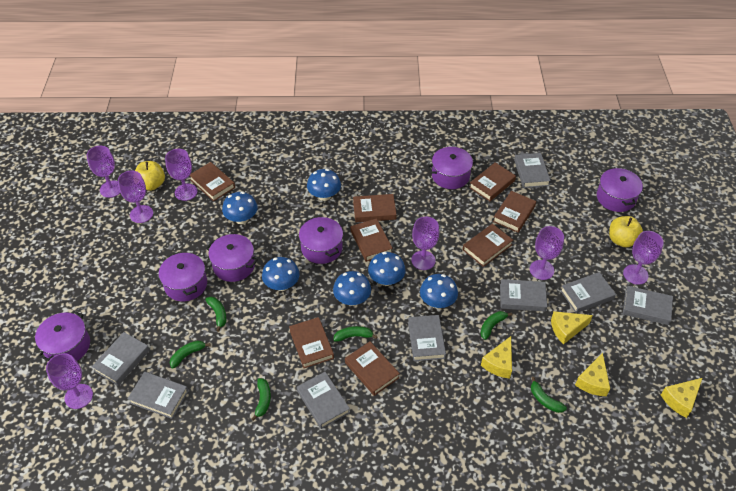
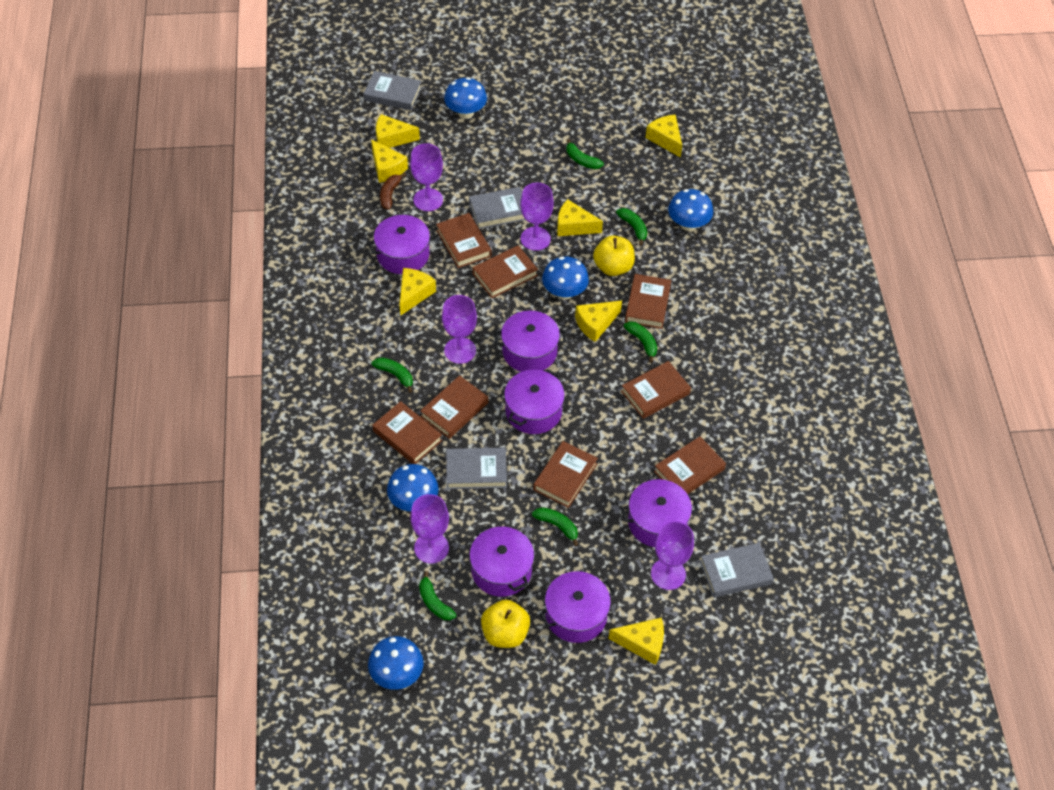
blue mushroom: 6 -> 5
brown banana: 0 -> 1
grey book: 8 -> 4
purple goblet: 7 -> 5
yellow cheese: 4 -> 7

